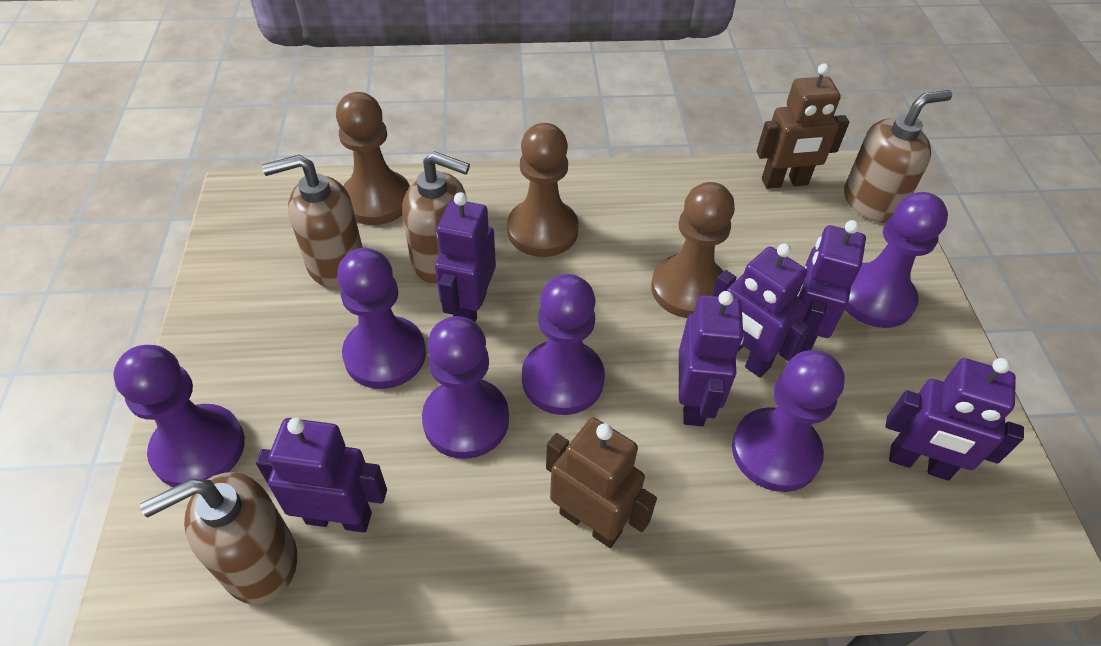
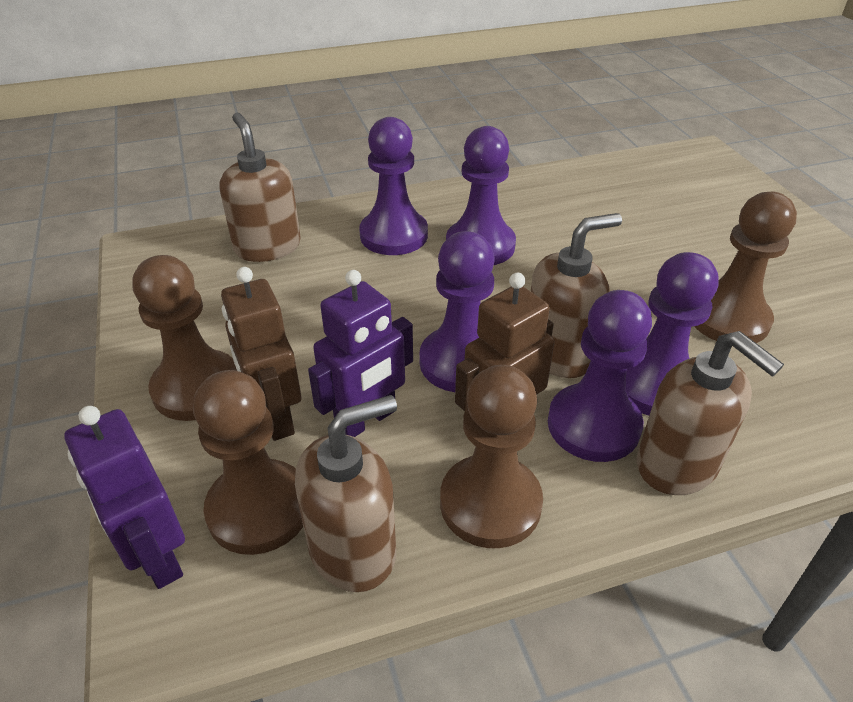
brown pawn: 3 -> 4
purple pawn: 6 -> 5
purple robot: 6 -> 2

